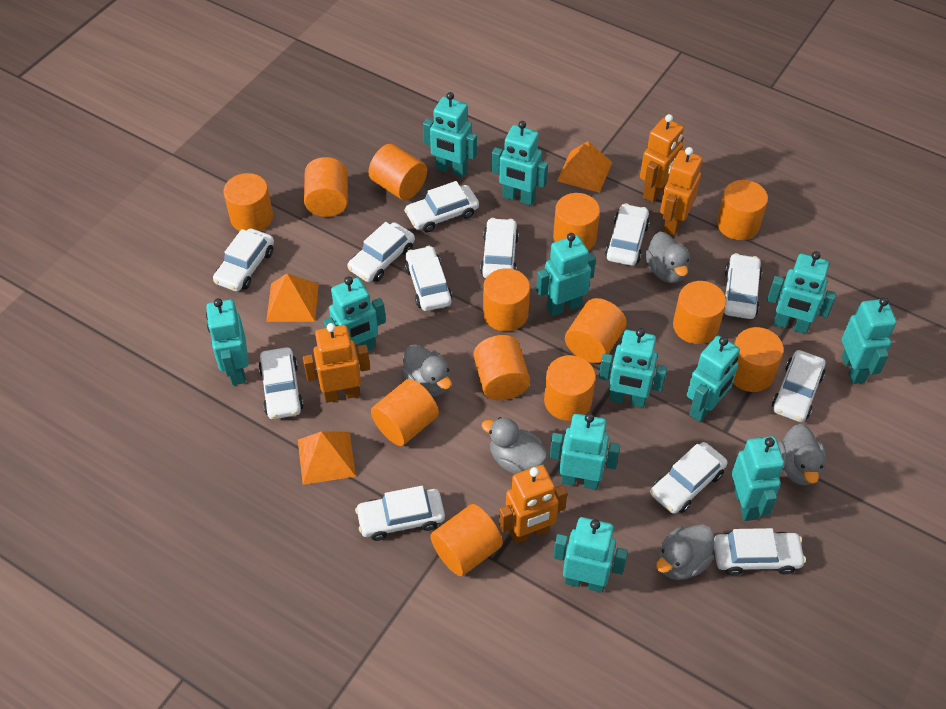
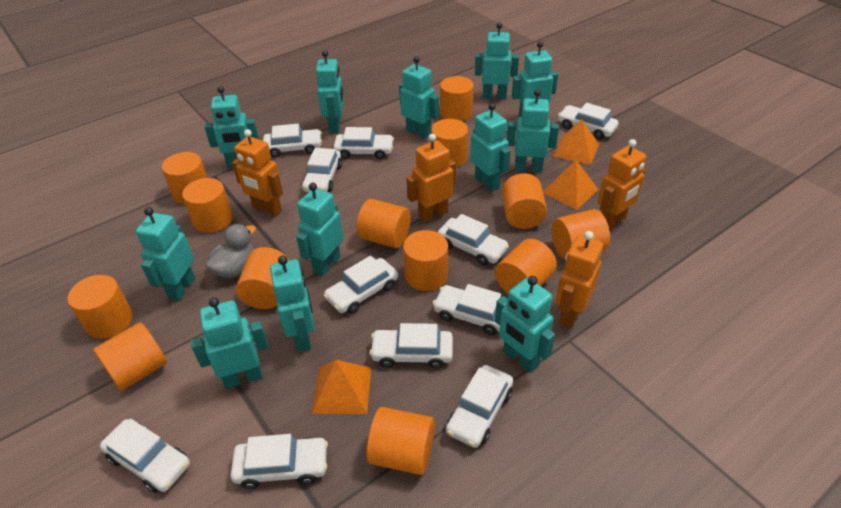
grey duck: 5 -> 1
white car: 12 -> 11

